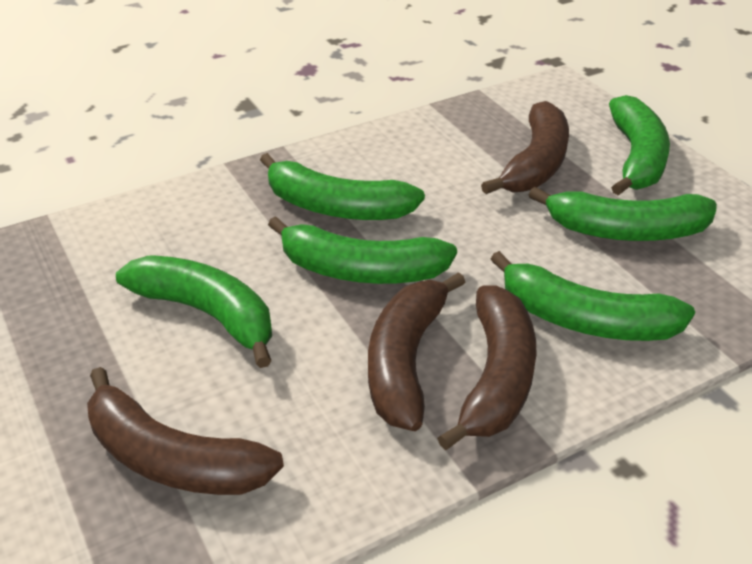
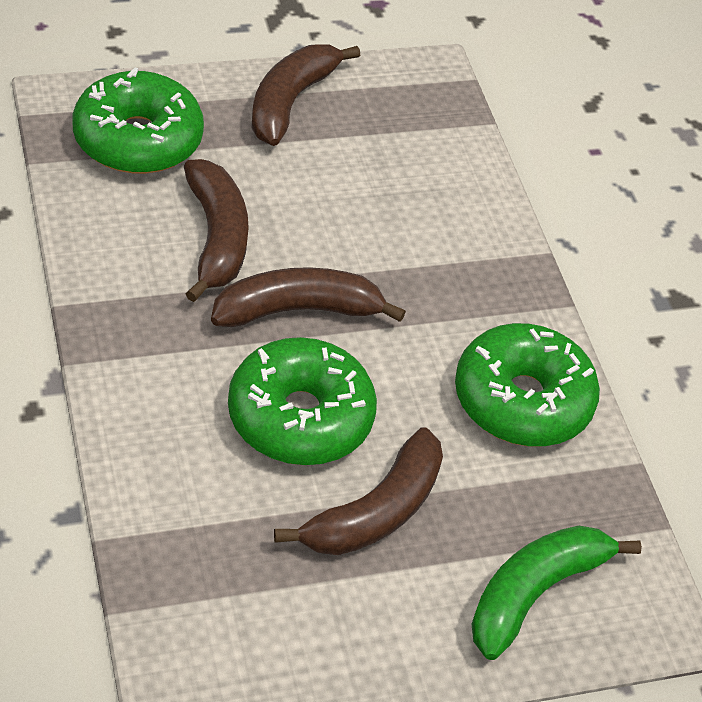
green banana: 6 -> 1
green donut: 0 -> 3

